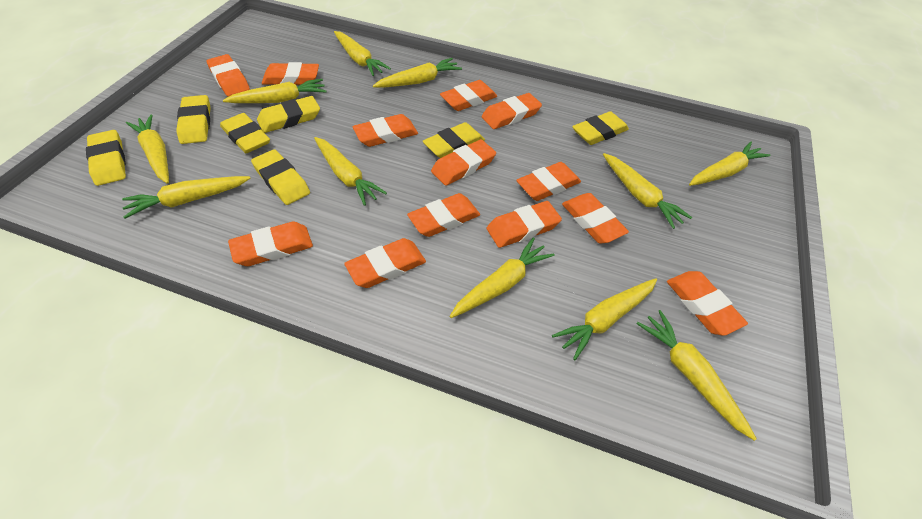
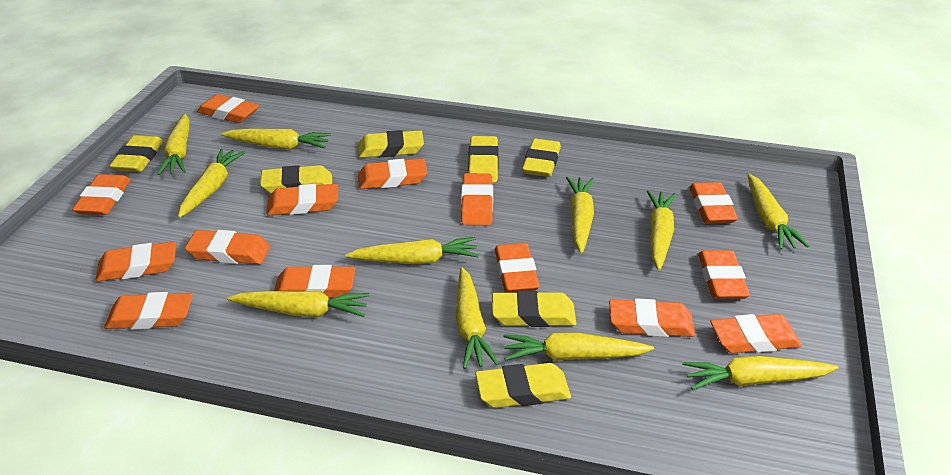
orange eraser: 13 -> 14

